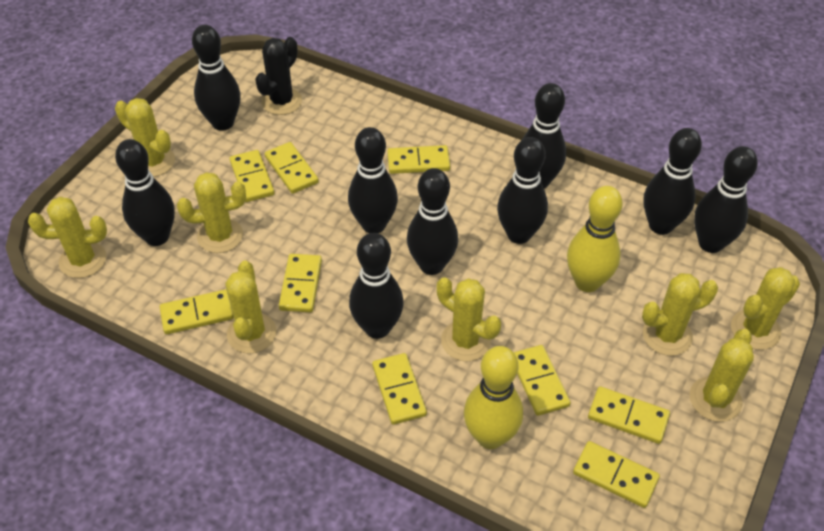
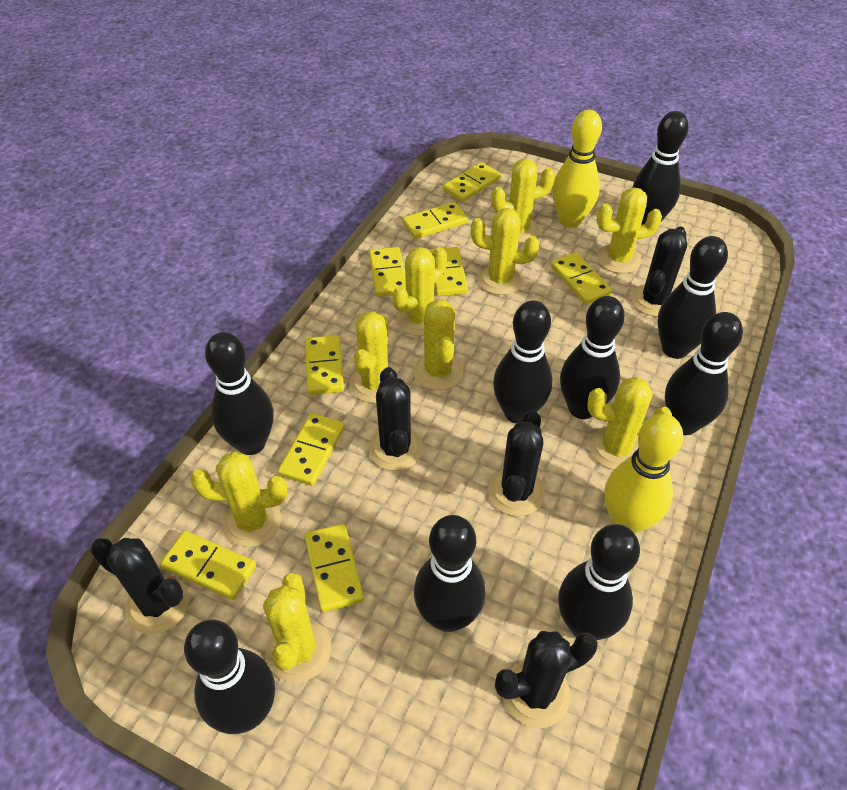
black cactus: 1 -> 5
yellow cactus: 8 -> 9

